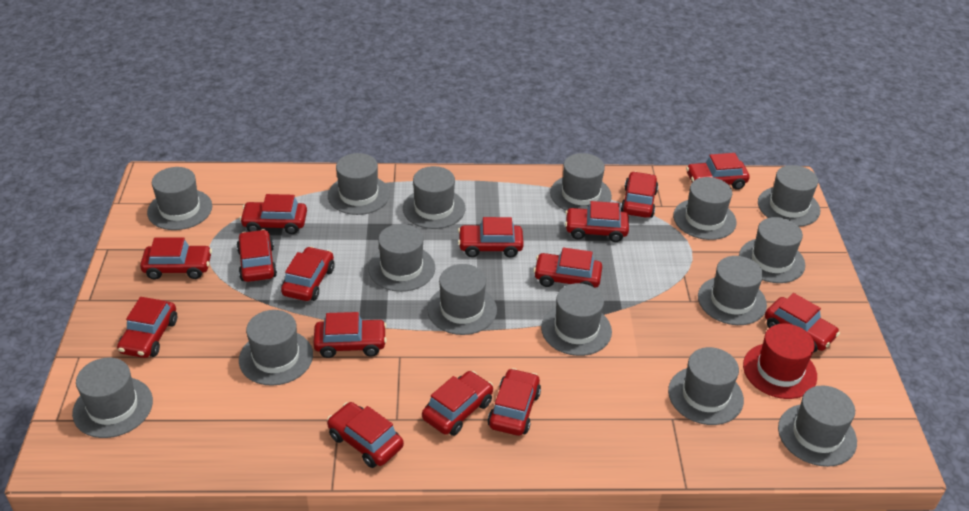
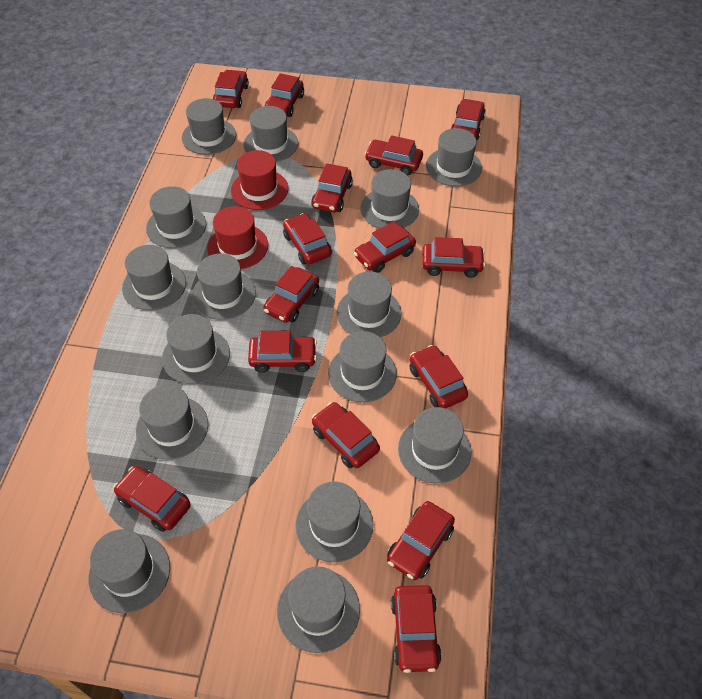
red hat: 1 -> 2

